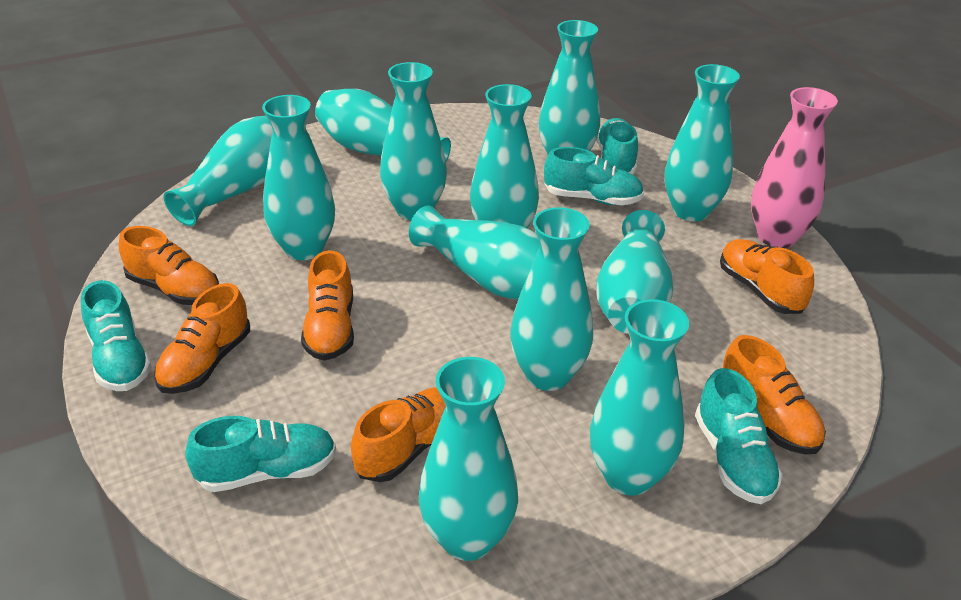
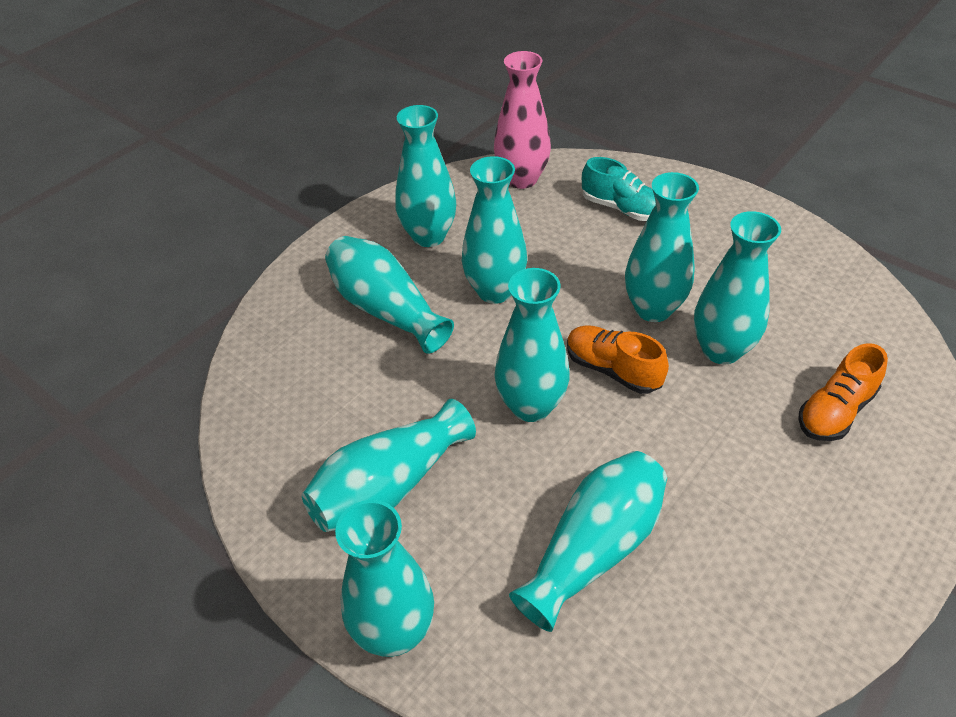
orange shoe: 6 -> 2
turquoise shoe: 5 -> 1
turquoise vase: 12 -> 9

